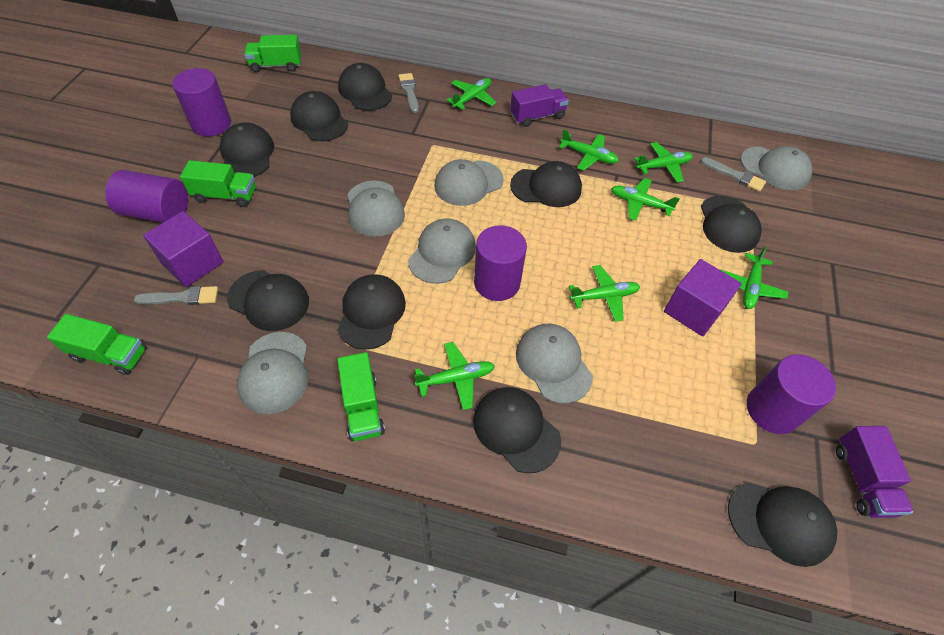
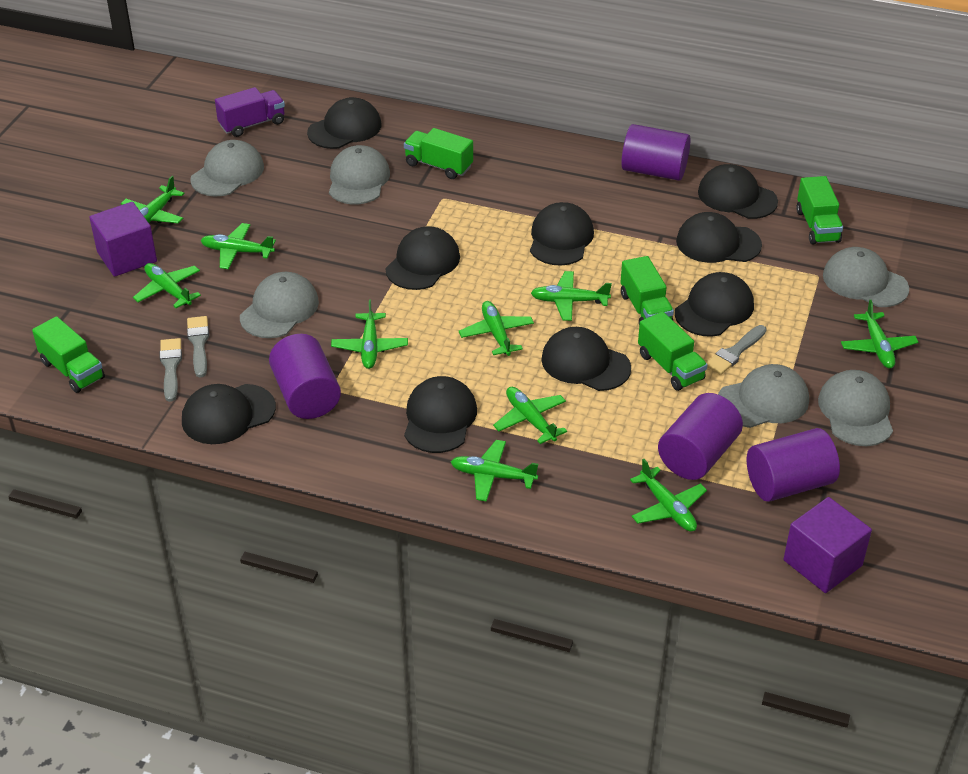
green plane: 7 -> 10
green truck: 4 -> 5
purple truck: 2 -> 1

